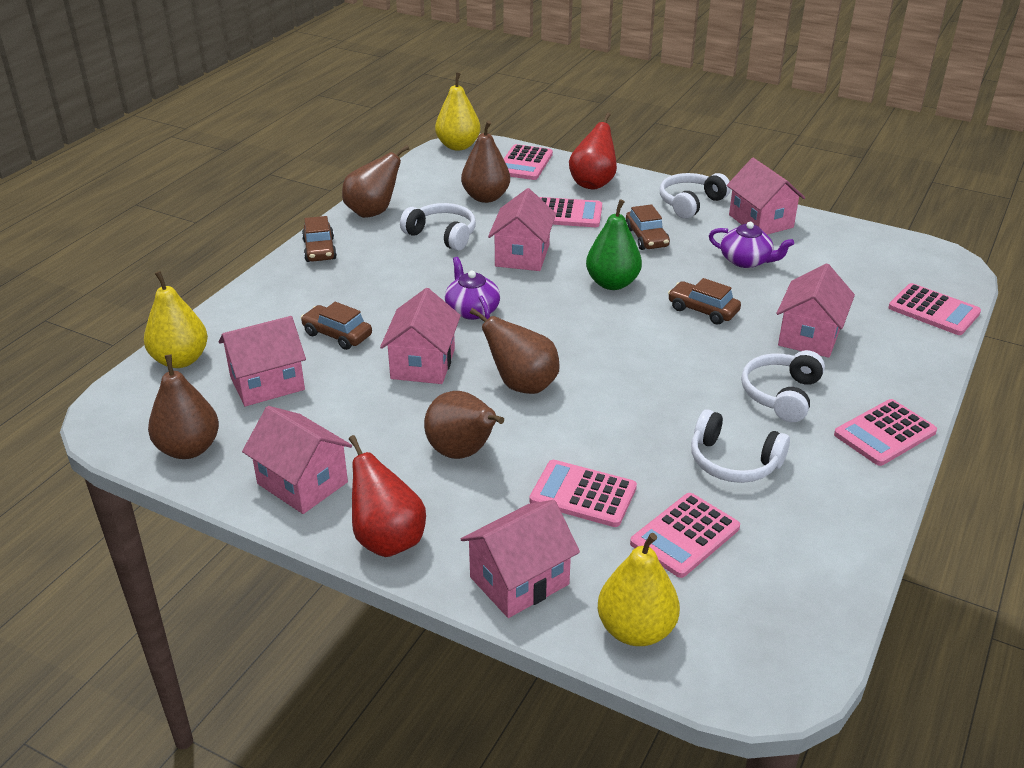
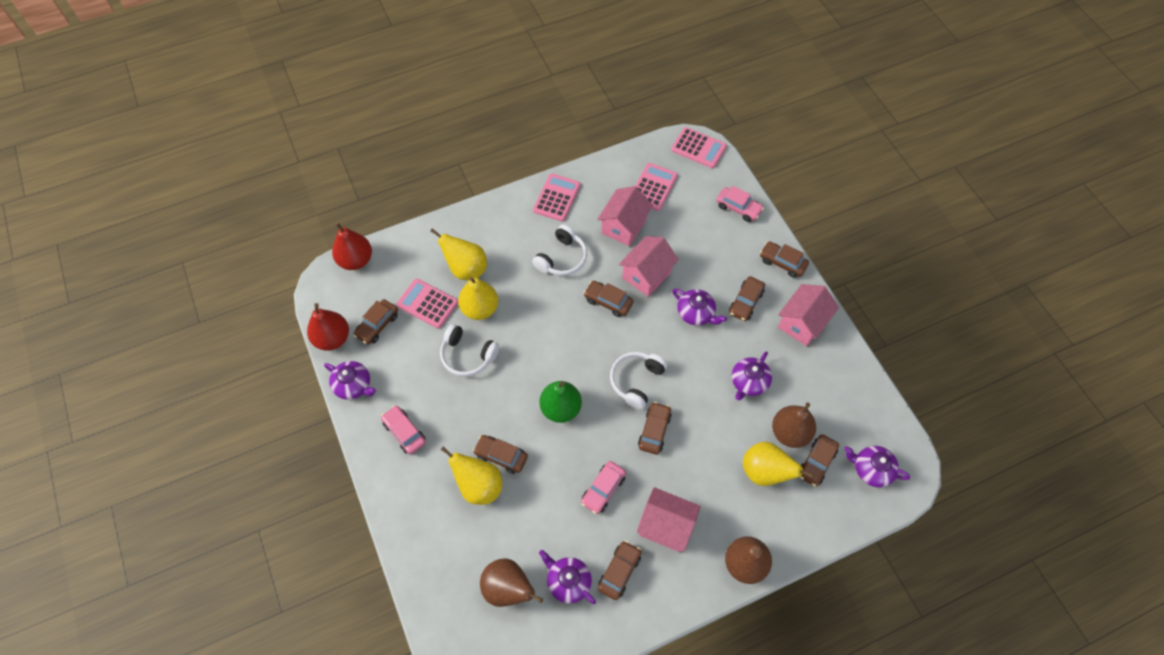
brown car: 4 -> 8
brown pear: 5 -> 3
pink calculator: 6 -> 4
pink car: 0 -> 3
pink house: 7 -> 4
purple teapot: 2 -> 5
white headphones: 4 -> 3
yellow pear: 3 -> 4

